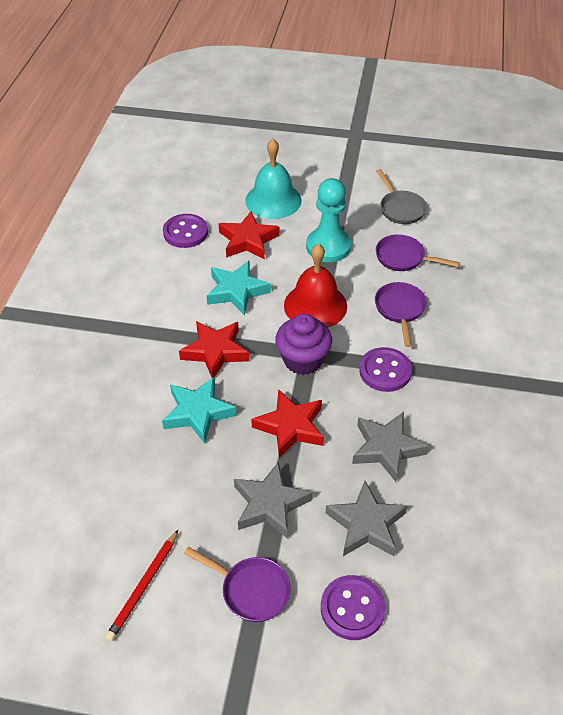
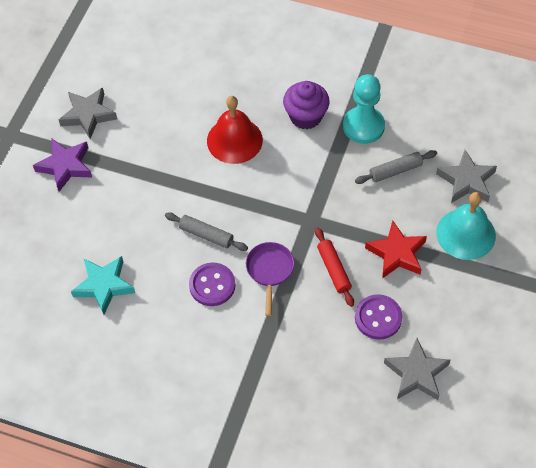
grey pan: 1 -> 0
grey rolling pin: 0 -> 2
purple button: 3 -> 2
purple pan: 3 -> 1
purple star: 0 -> 1
red pencil: 1 -> 0
red rolling pin: 0 -> 1
red star: 3 -> 1
turquoise star: 2 -> 1

